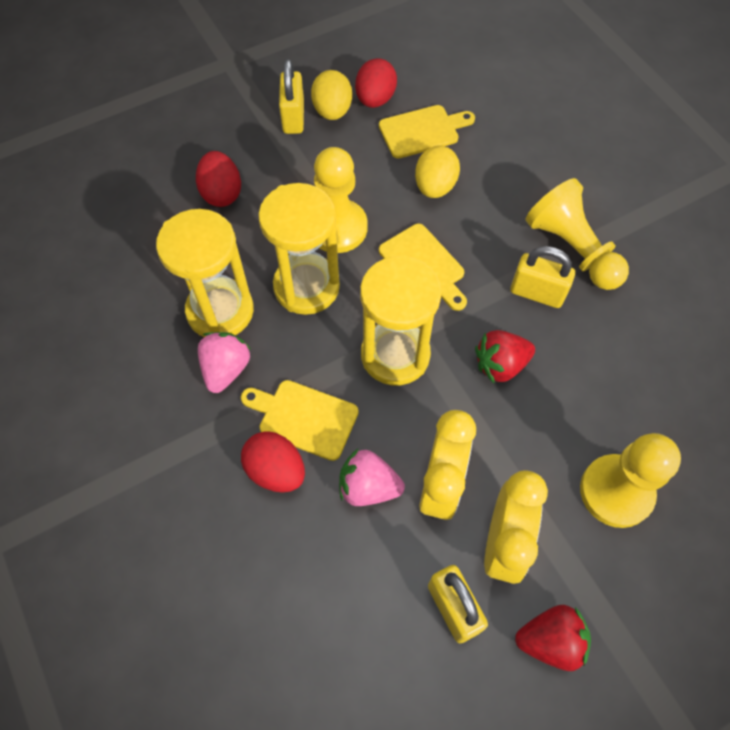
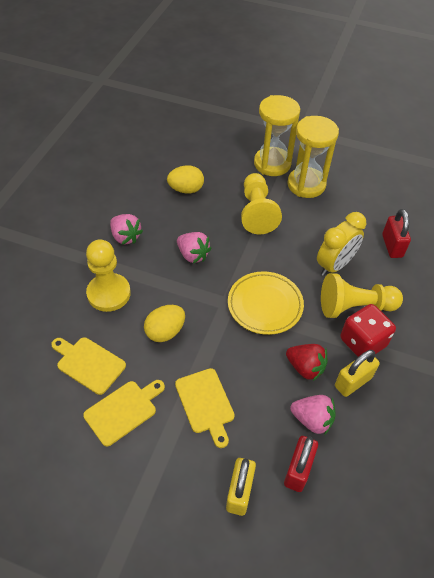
pink strawberry: 2 -> 3
red dice: 0 -> 1
red egg: 3 -> 0
red padlock: 0 -> 2
red strawberry: 2 -> 1
yellow clock: 2 -> 1
yellow hourglass: 3 -> 2
yellow padlock: 3 -> 2
yellow plate: 0 -> 1

